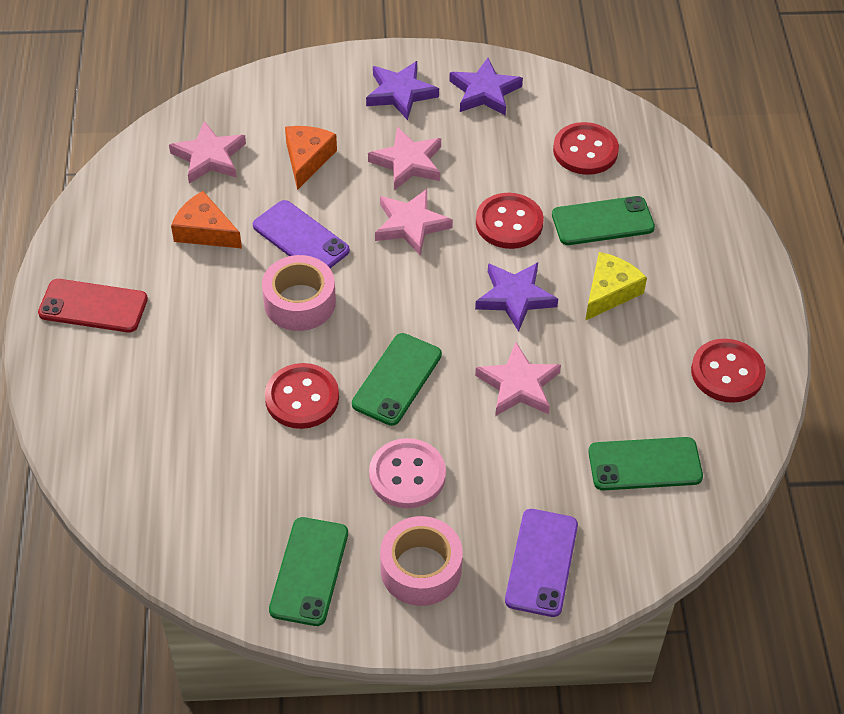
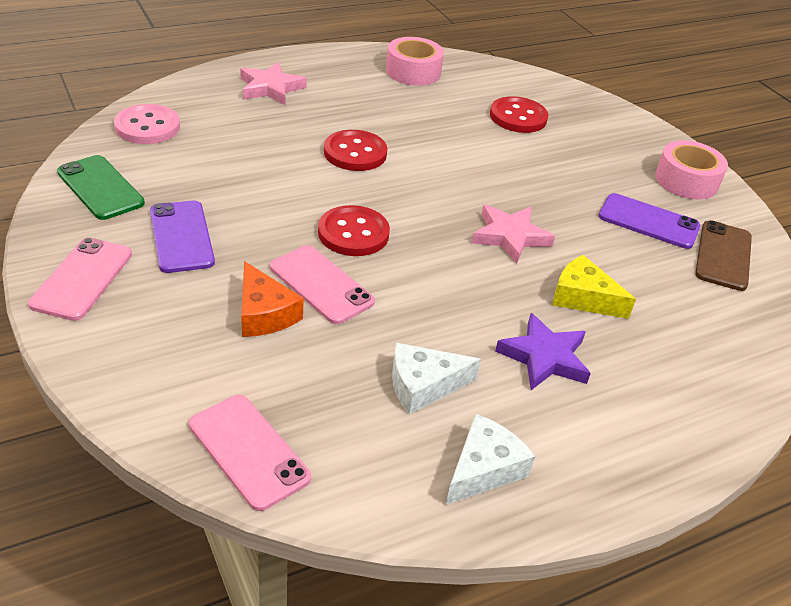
brown phone: 0 -> 1
green phone: 4 -> 1
orange cheese: 2 -> 1
pink phone: 0 -> 3
pink star: 4 -> 2
purple star: 3 -> 1
red button: 4 -> 3
red phone: 1 -> 0
white cheese: 0 -> 2

